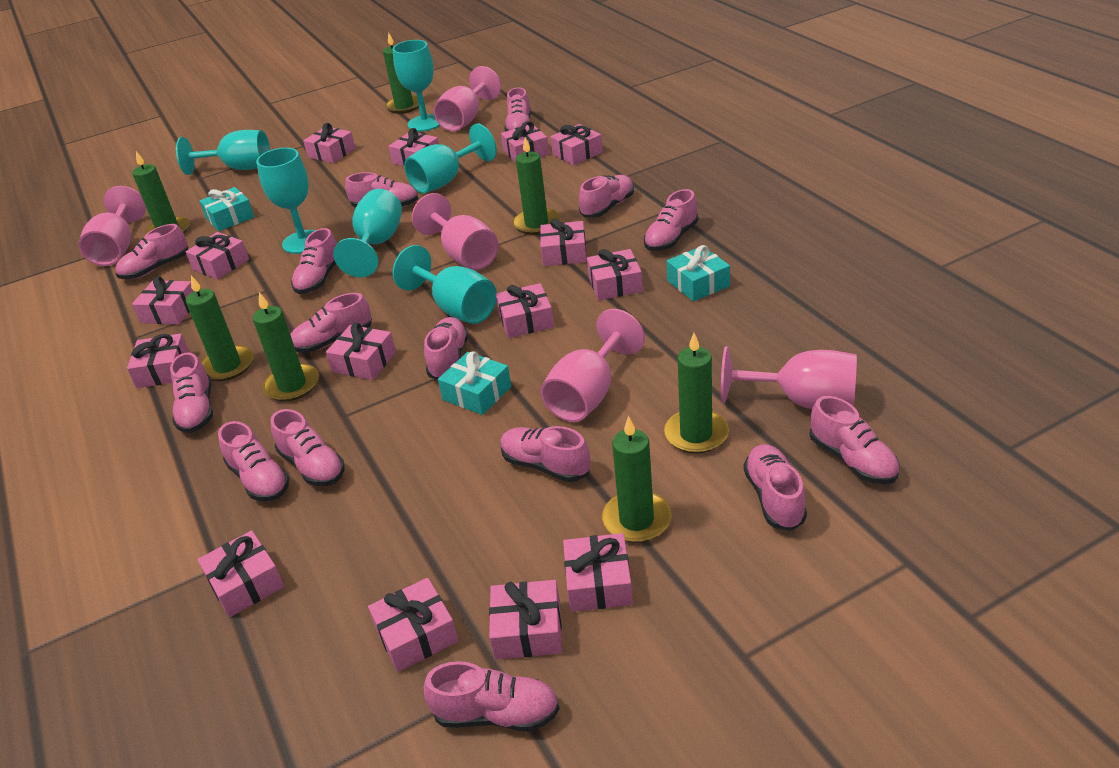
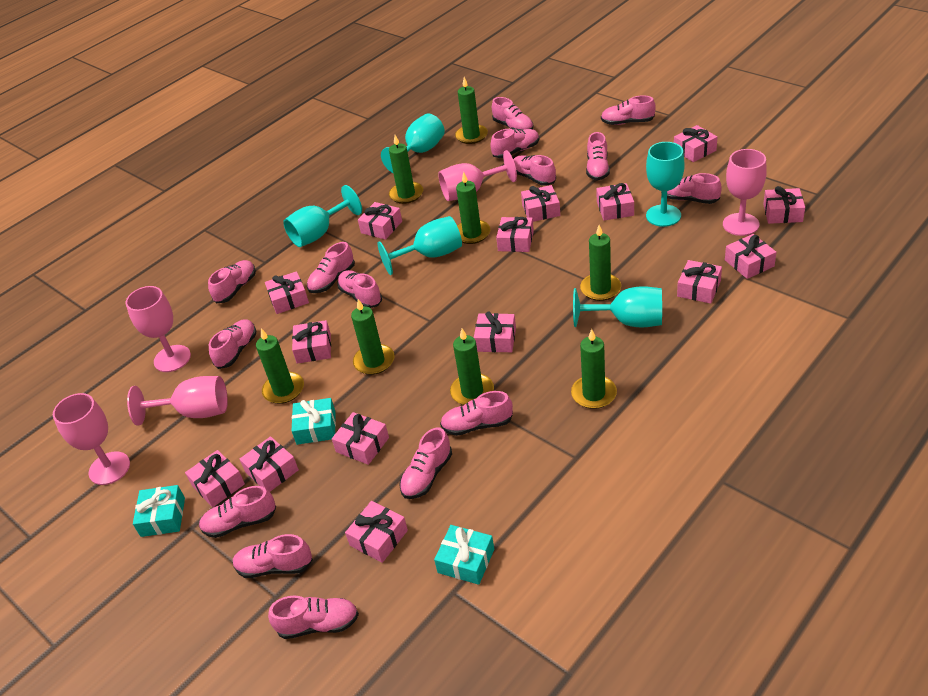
green candle: 7 -> 8
turquoise goblet: 6 -> 5

